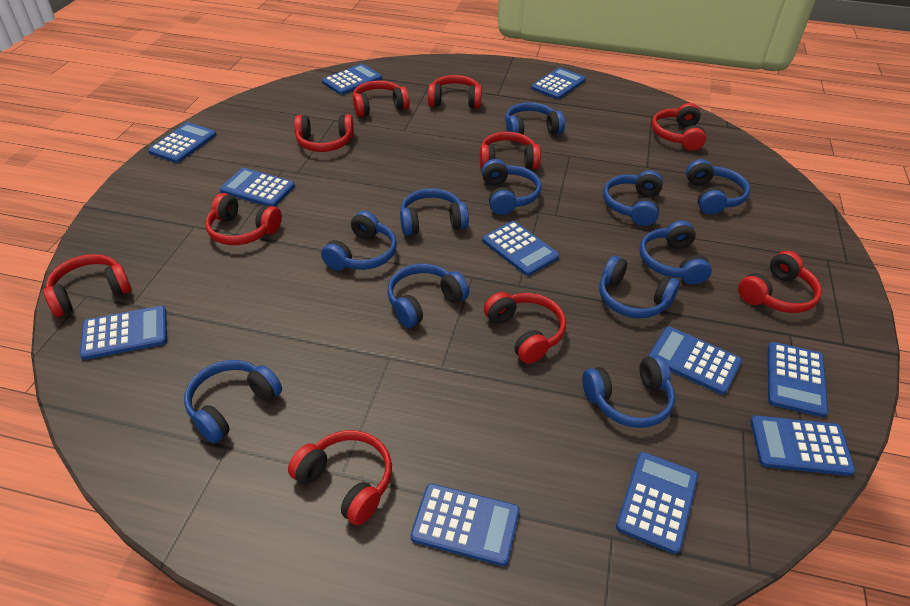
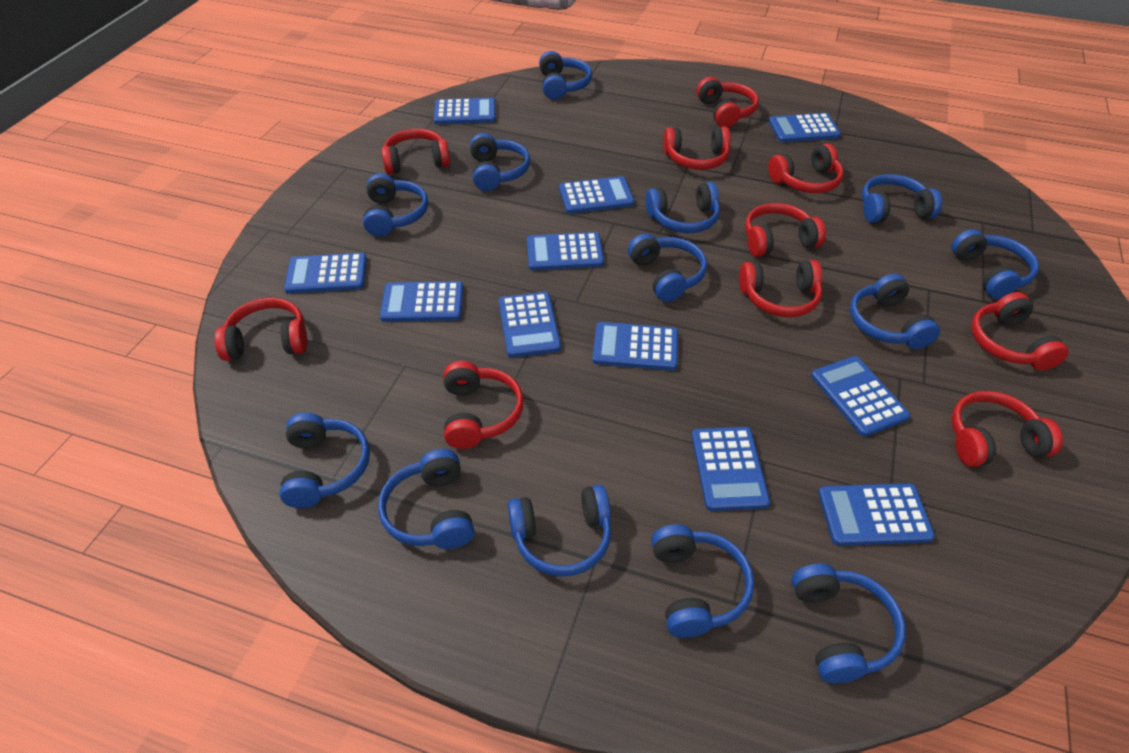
blue headphones: 11 -> 13

